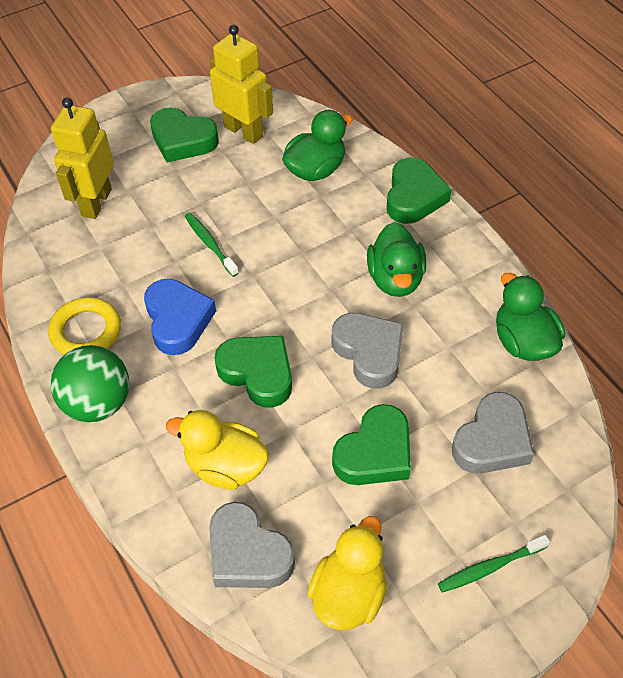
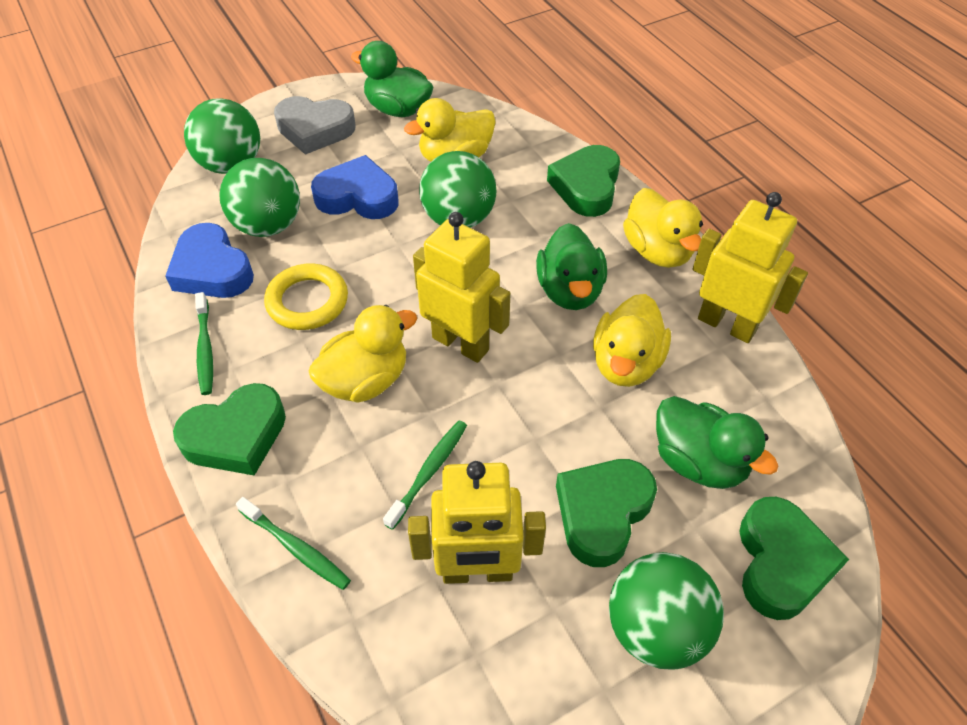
blue heart: 1 -> 2
green ball: 1 -> 4
green toothbrush: 2 -> 3
grey heart: 3 -> 1
yellow duck: 2 -> 4
yellow robot: 2 -> 3

